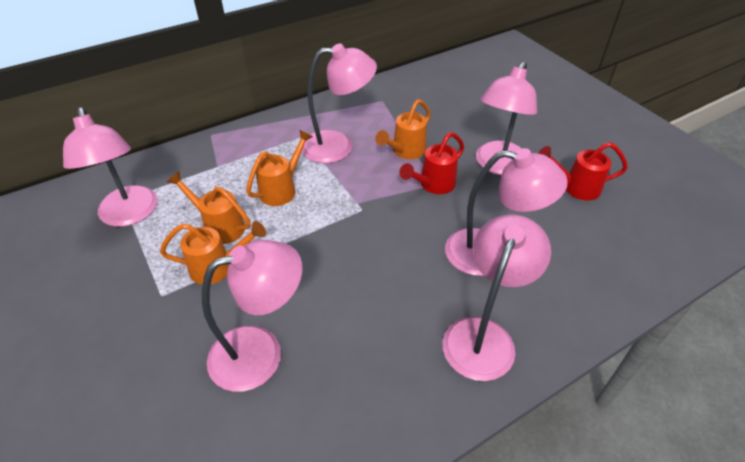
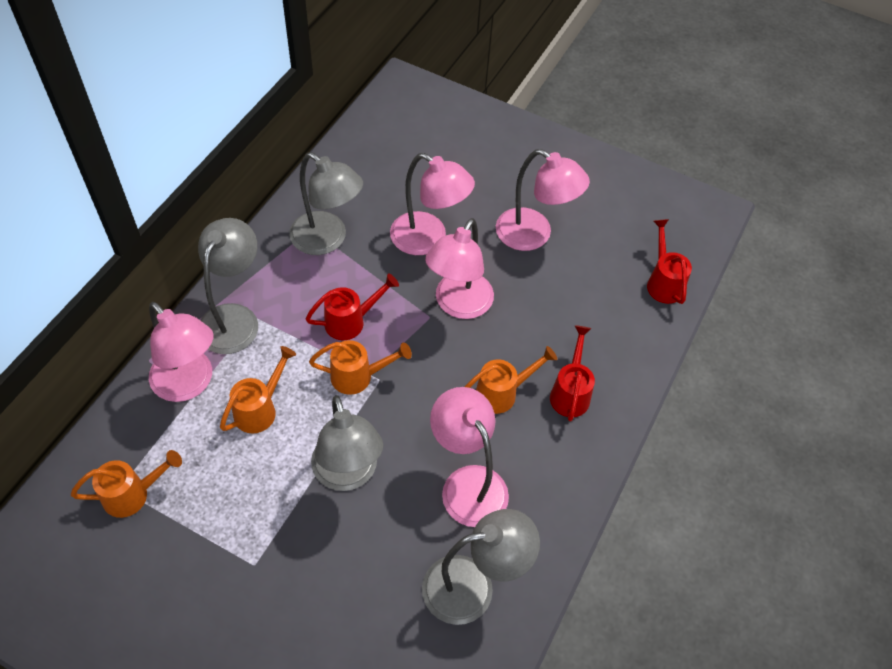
grey lamp: 0 -> 4
pink lamp: 6 -> 5
red watering can: 2 -> 3

